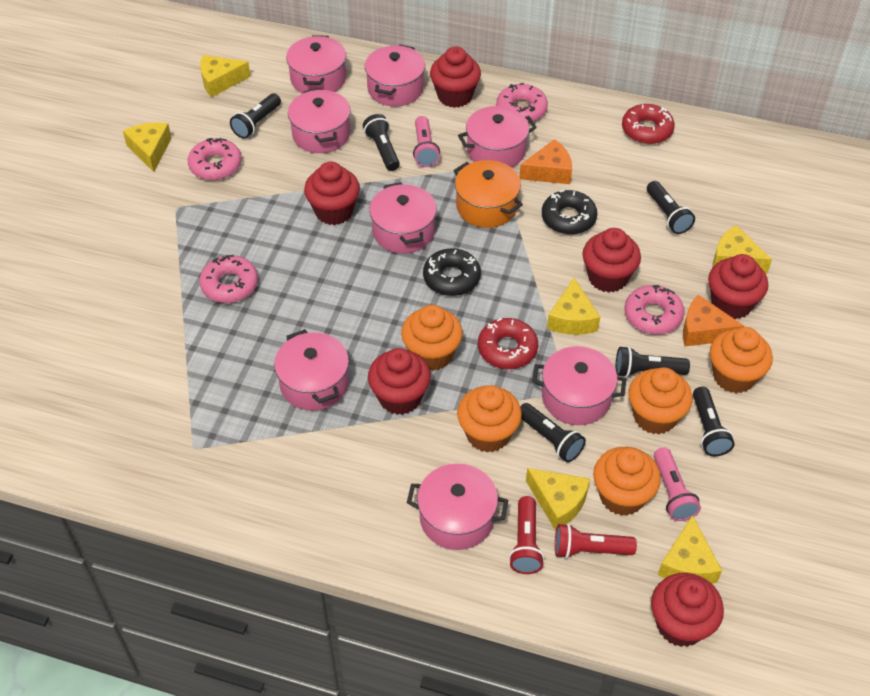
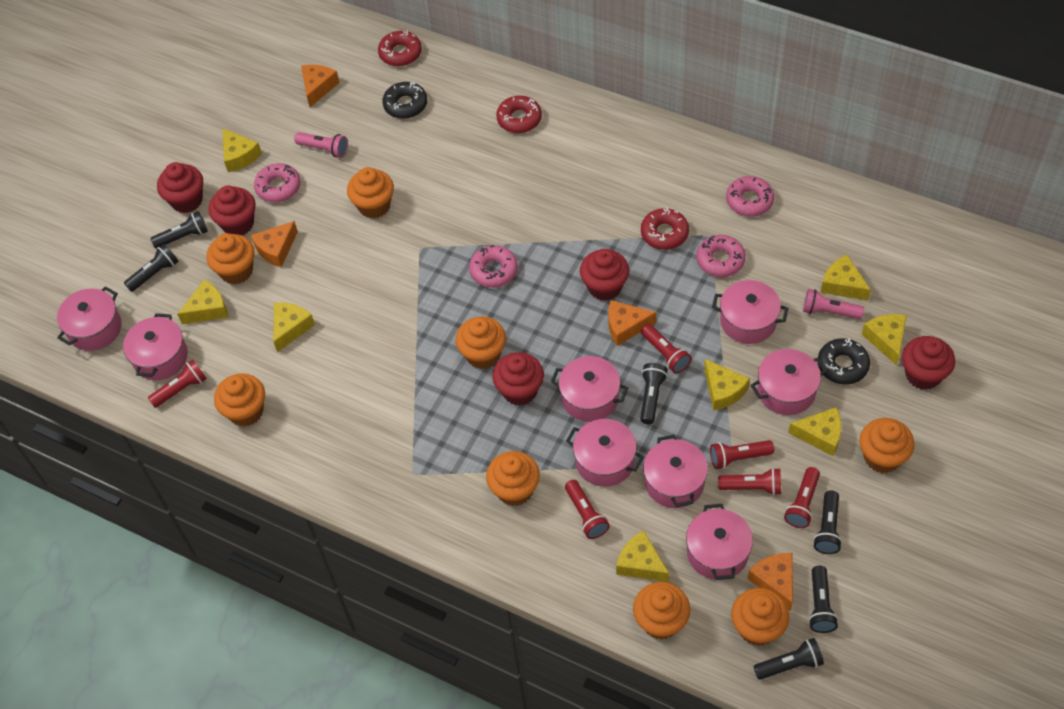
orange cheese: 2 -> 4
orange cupcake: 5 -> 8
orange pot: 1 -> 0
red cupcake: 6 -> 5
red donut: 2 -> 3
red flashlight: 2 -> 6
yellow cheese: 6 -> 8

